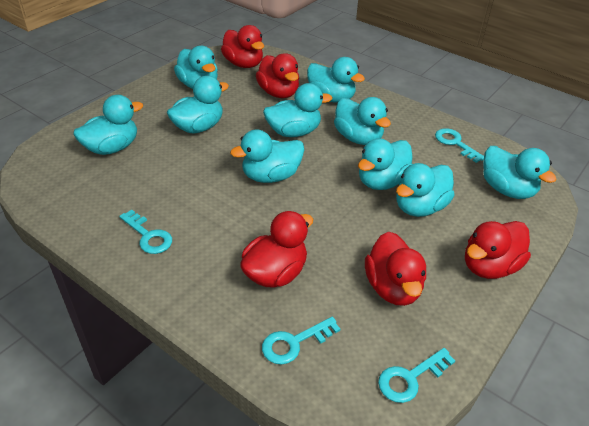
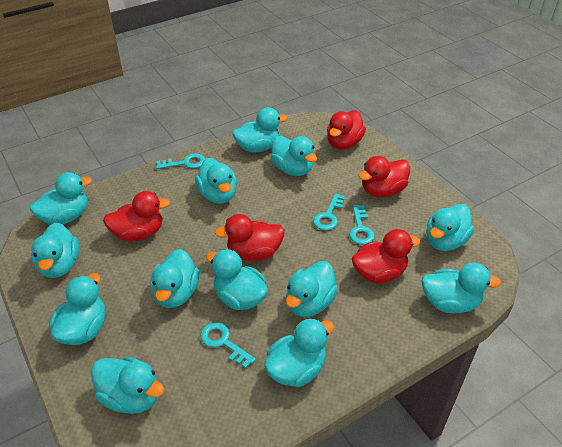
turquoise duck: 10 -> 13

